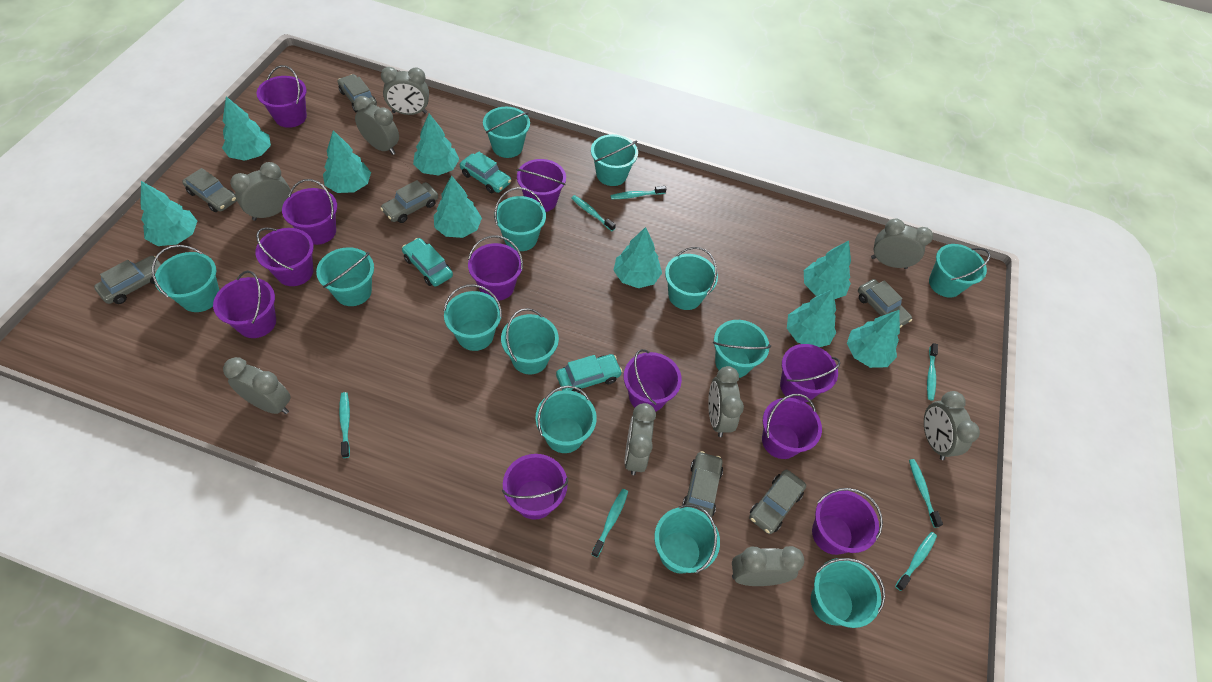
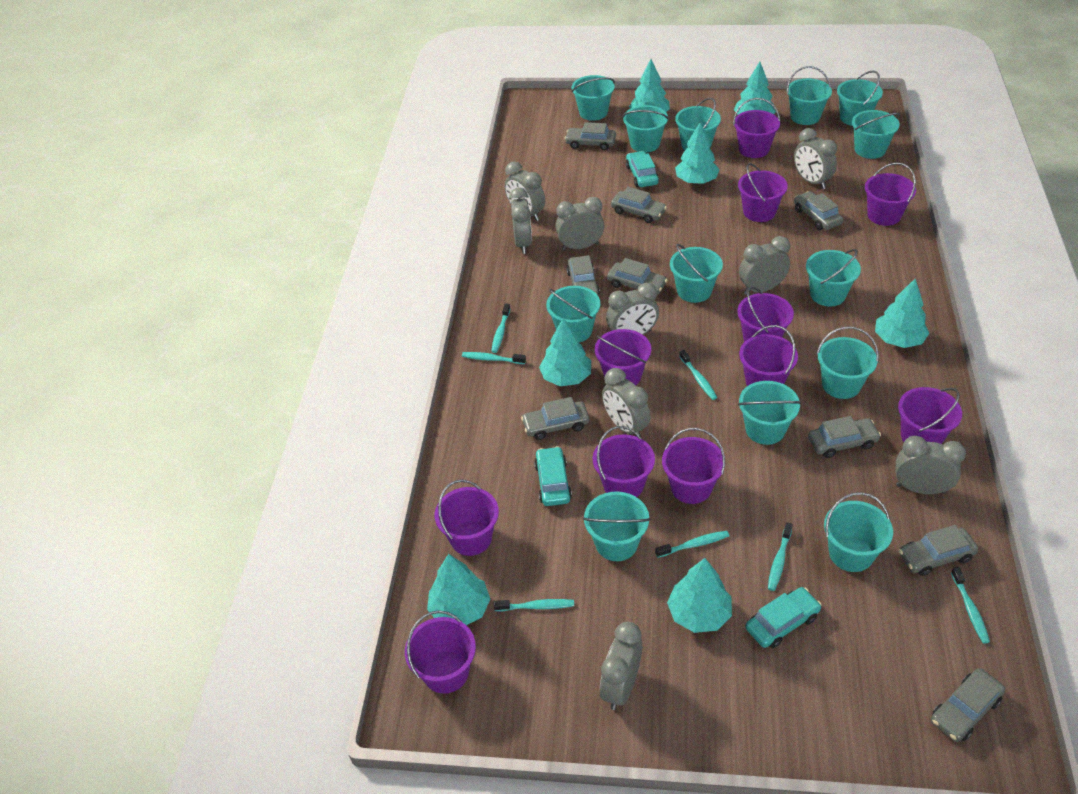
grey car: 7 -> 9
turquoise tree: 9 -> 7

